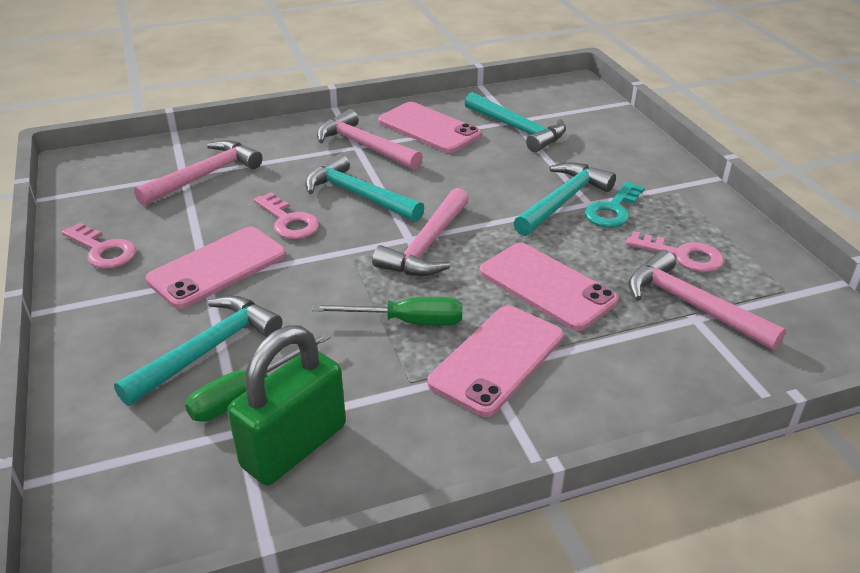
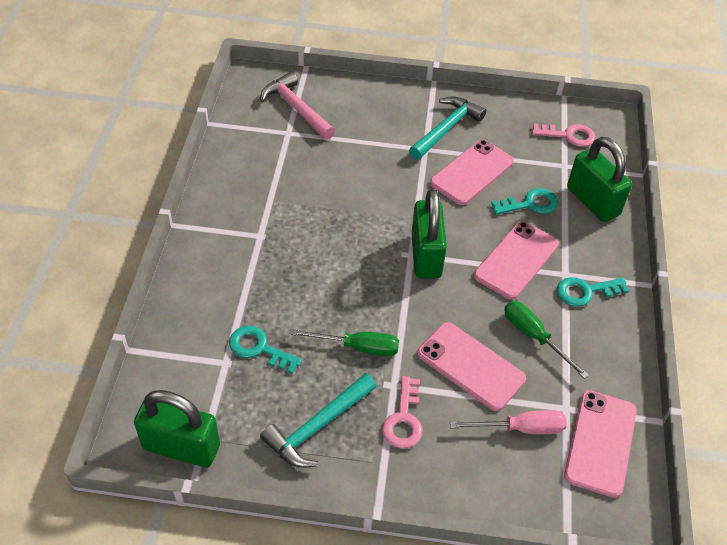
green padlock: 1 -> 3
pink hammer: 4 -> 1
pink key: 3 -> 2
pink screwdriver: 0 -> 1
turquoise hammer: 4 -> 2
turquoise key: 1 -> 3

